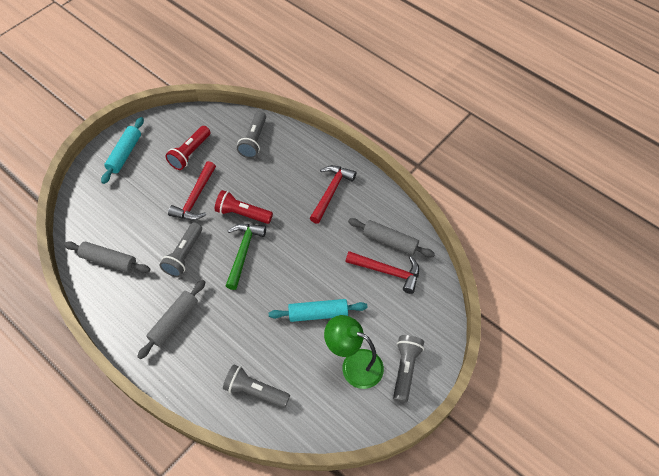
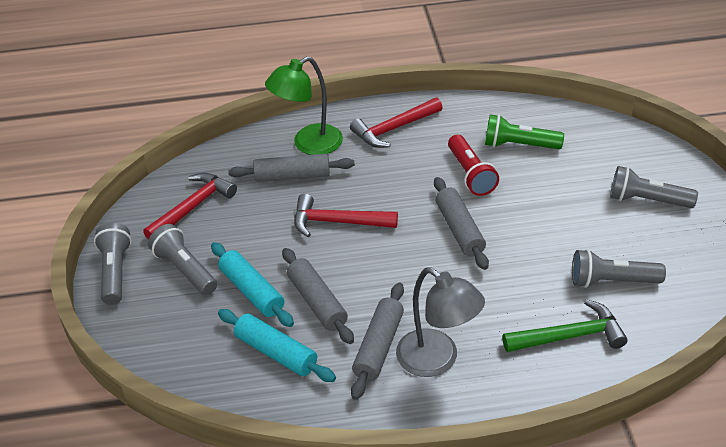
green flashlight: 0 -> 1
grey lamp: 0 -> 1
grey rolling pin: 3 -> 4
red flashlight: 2 -> 1

